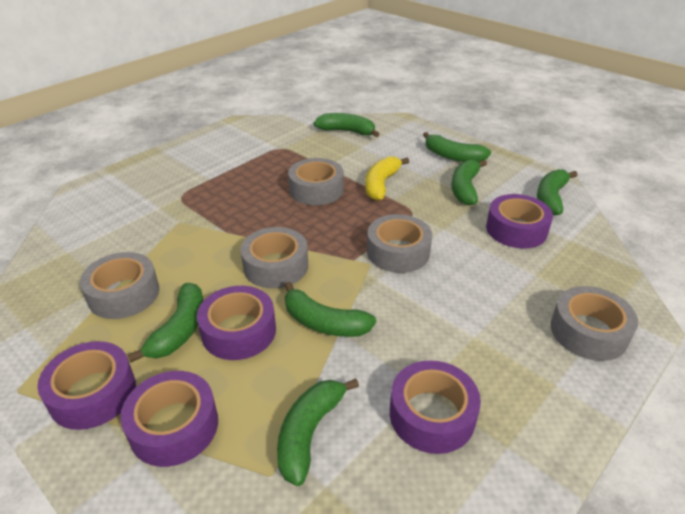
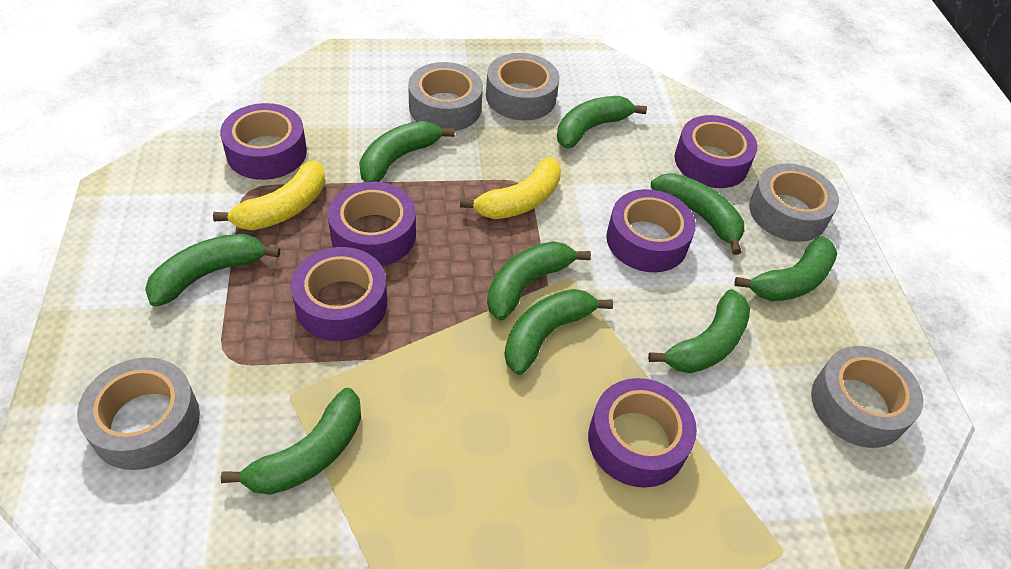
green banana: 7 -> 9
purple tape: 5 -> 6
yellow banana: 1 -> 2

